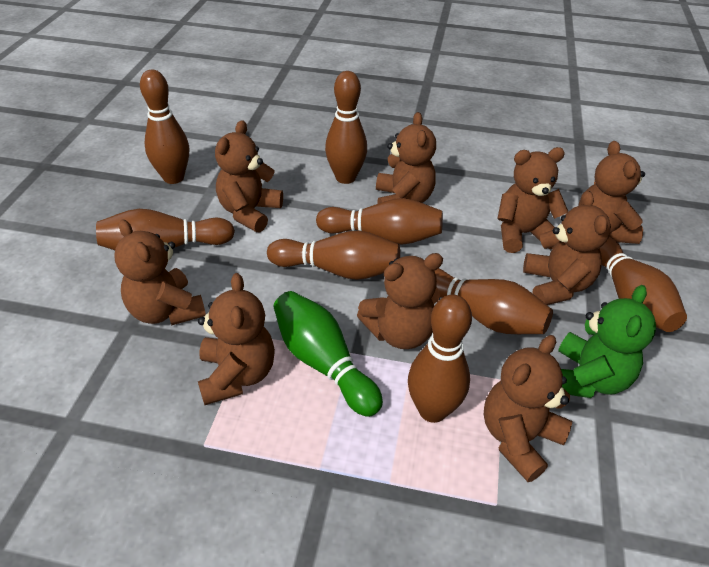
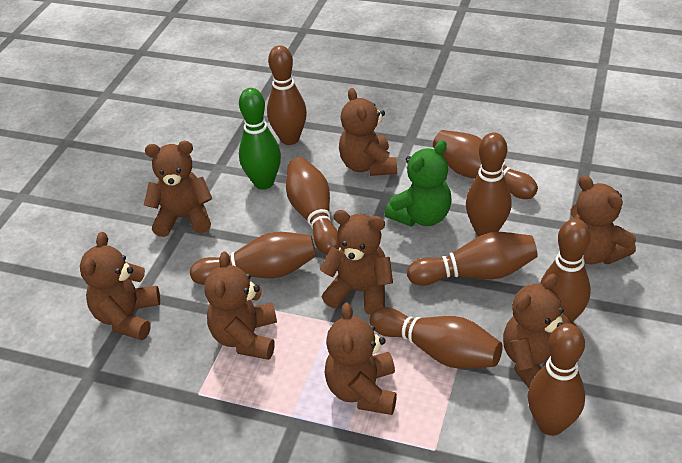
brown bowling pin: 8 -> 9
brown teddy bear: 9 -> 8

